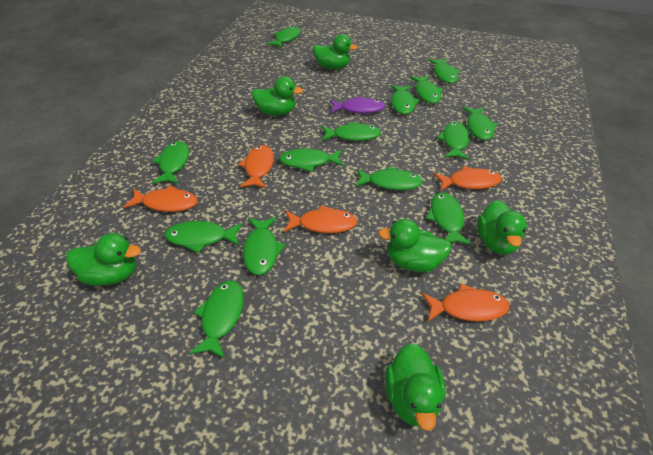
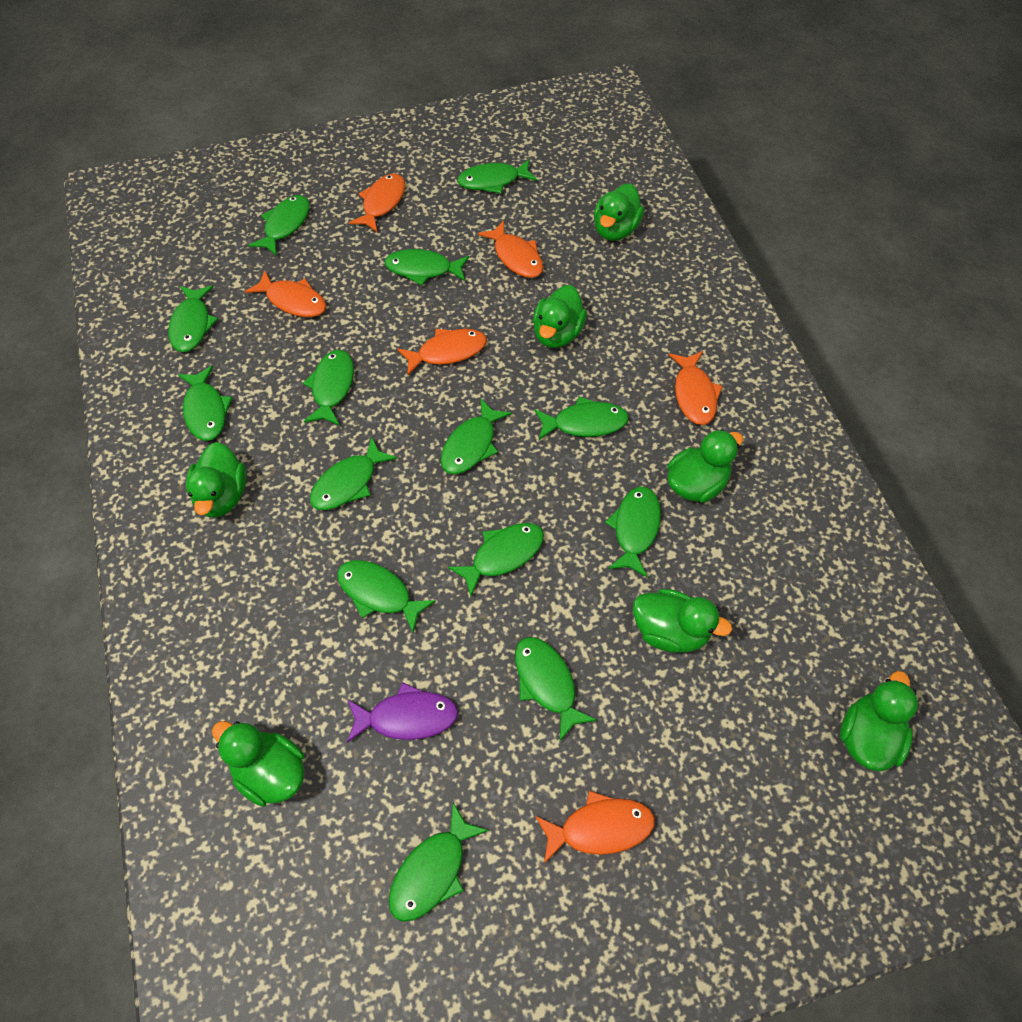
green duck: 6 -> 7
orange fish: 5 -> 6

